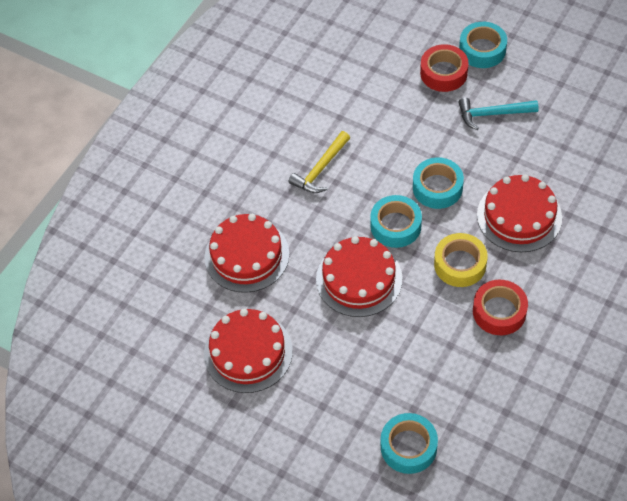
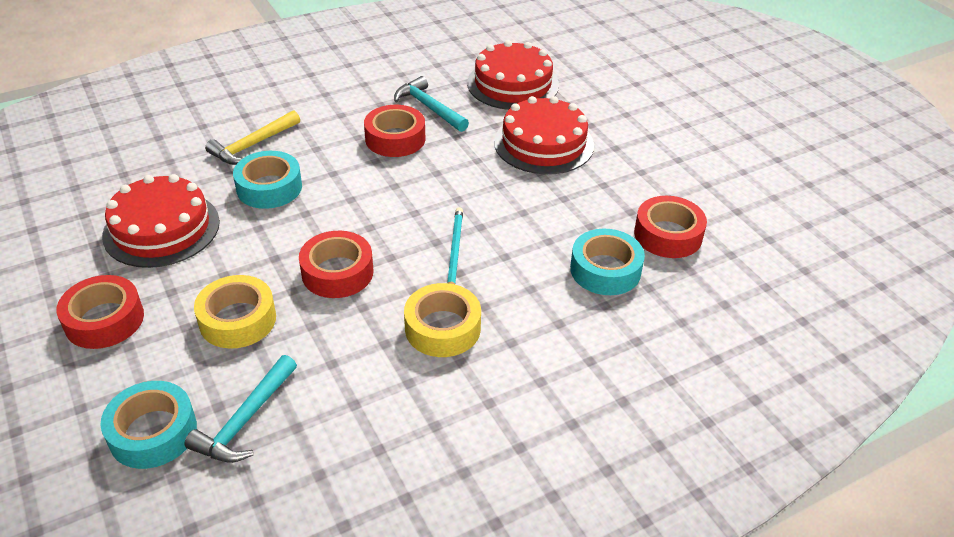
red cake: 4 -> 3
red tape: 2 -> 4
turquoise hammer: 1 -> 2
turquoise pencil: 0 -> 1
turquoise tape: 4 -> 3
yellow tape: 1 -> 2

